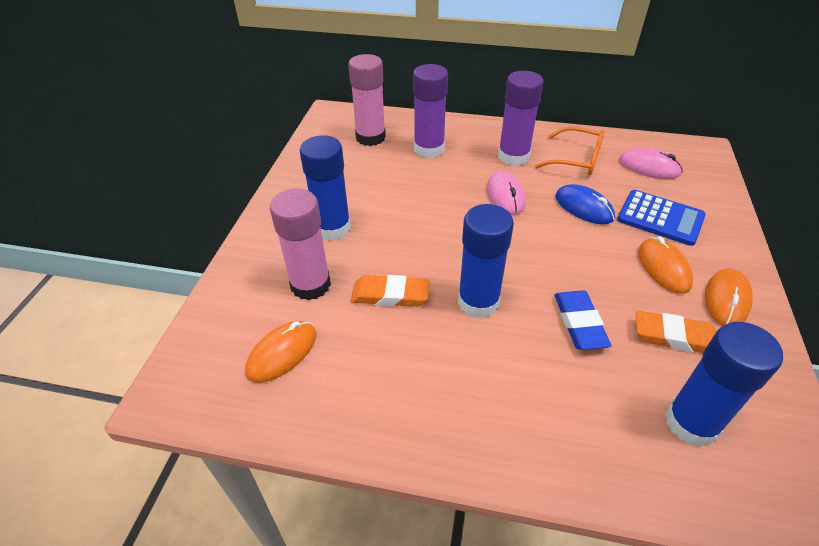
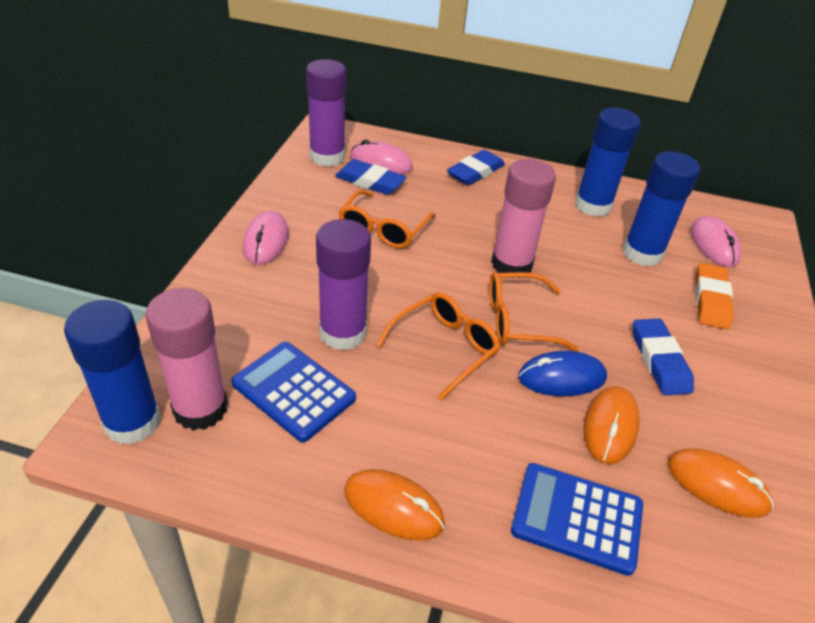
blue calculator: 1 -> 2
blue eraser: 1 -> 3
orange eraser: 2 -> 1
orange glasses: 1 -> 3
pink mouse: 2 -> 3

